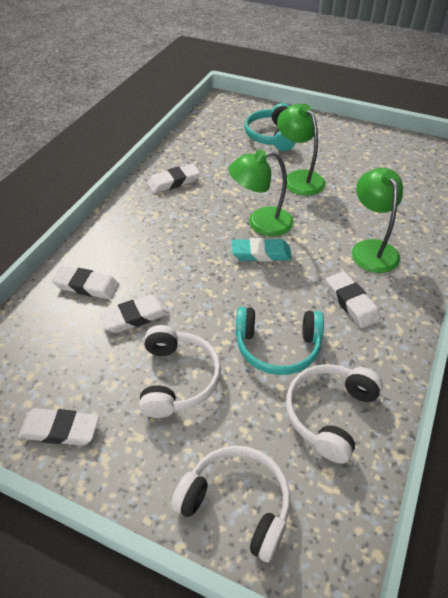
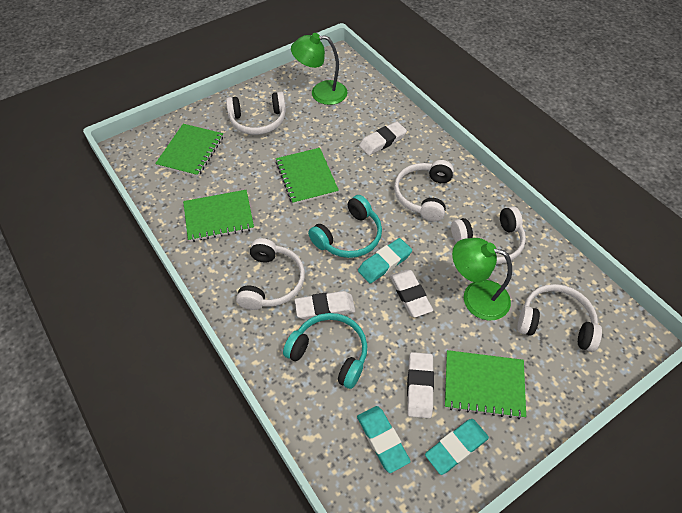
green lamp: 3 -> 2
green notebook: 0 -> 4
turquoise eraser: 1 -> 3
white eraser: 5 -> 4
white headphones: 3 -> 5

